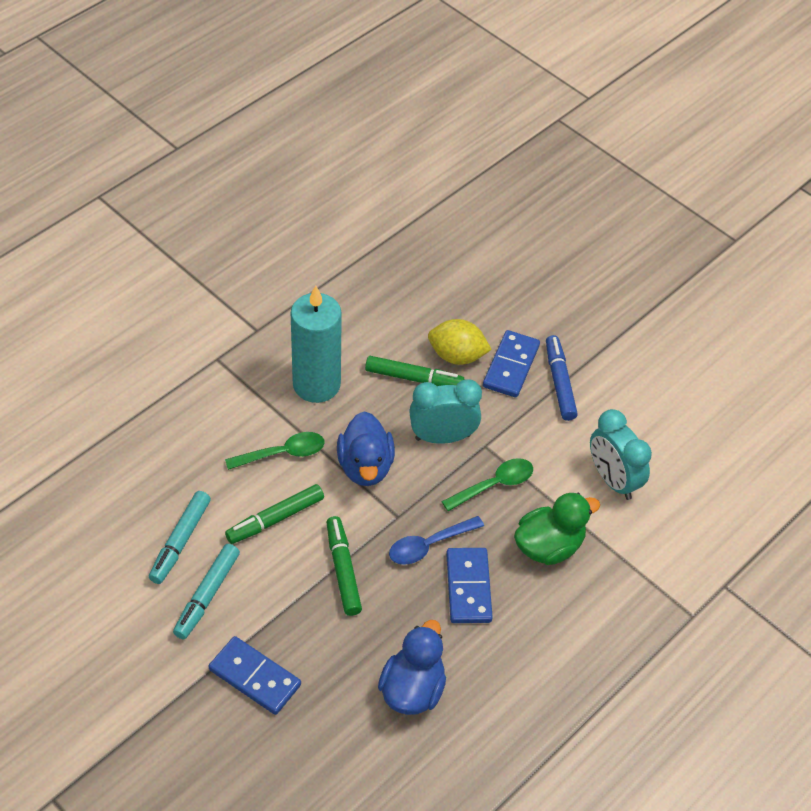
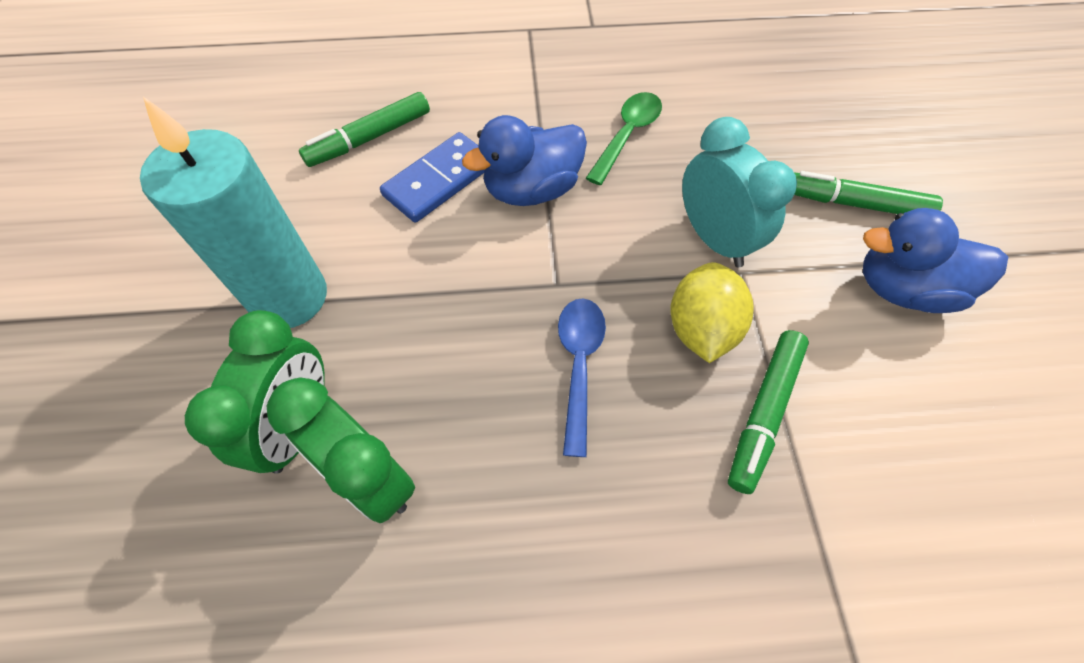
blue domino: 3 -> 1
blue marker: 1 -> 0
green clock: 0 -> 2
green duck: 1 -> 0
green spoon: 2 -> 1
turquoise clock: 2 -> 1
turquoise marker: 2 -> 0

